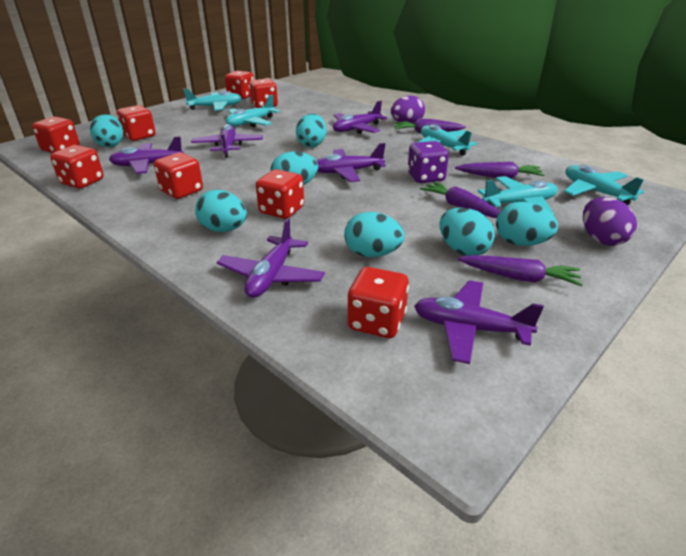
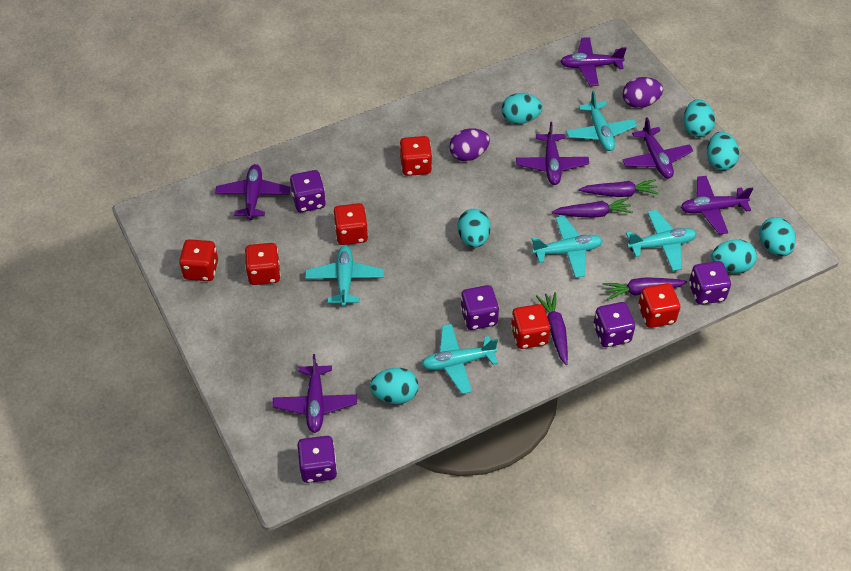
purple dice: 1 -> 5
red dice: 8 -> 6

